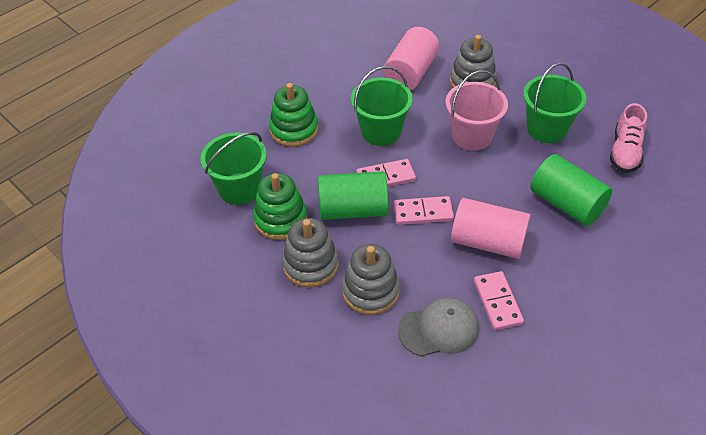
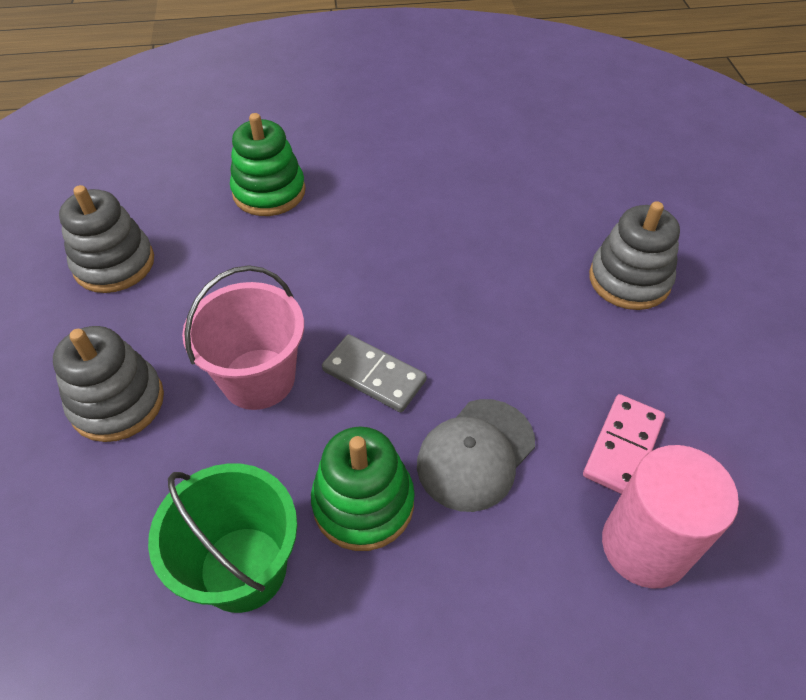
green bucket: 3 -> 1
green cylinder: 2 -> 0
grey domino: 0 -> 1
pink cylinder: 2 -> 1
pink domino: 3 -> 1
pink shoe: 1 -> 0

